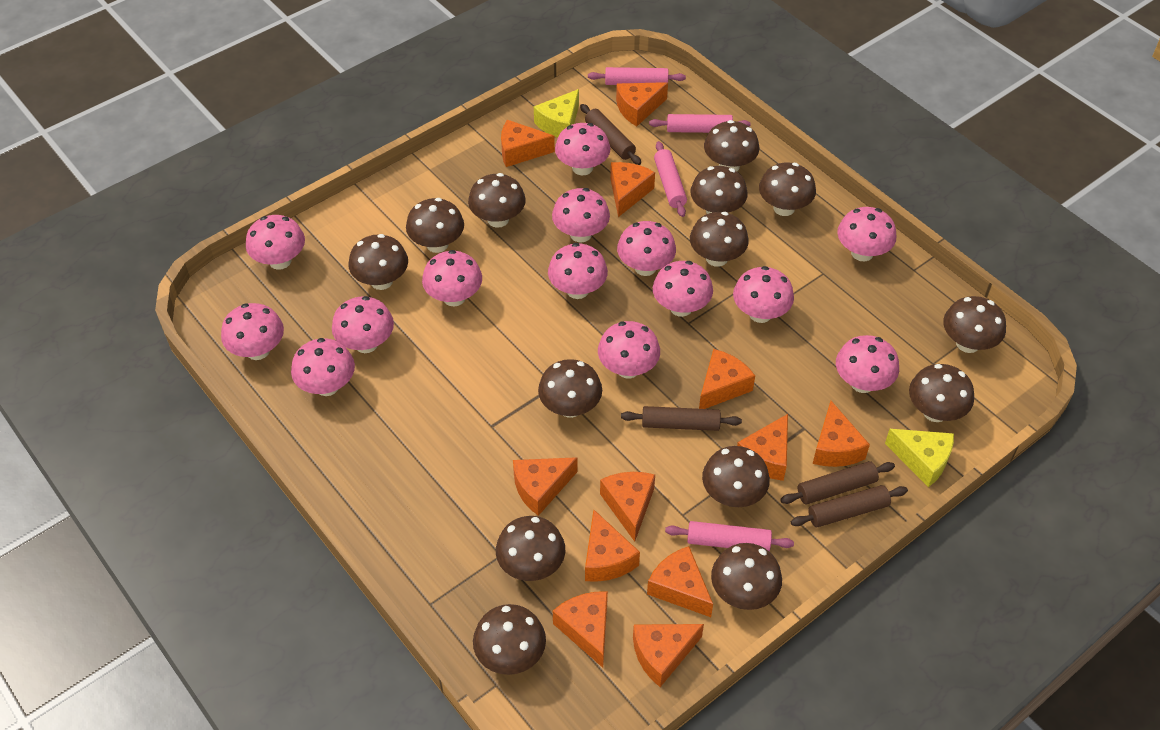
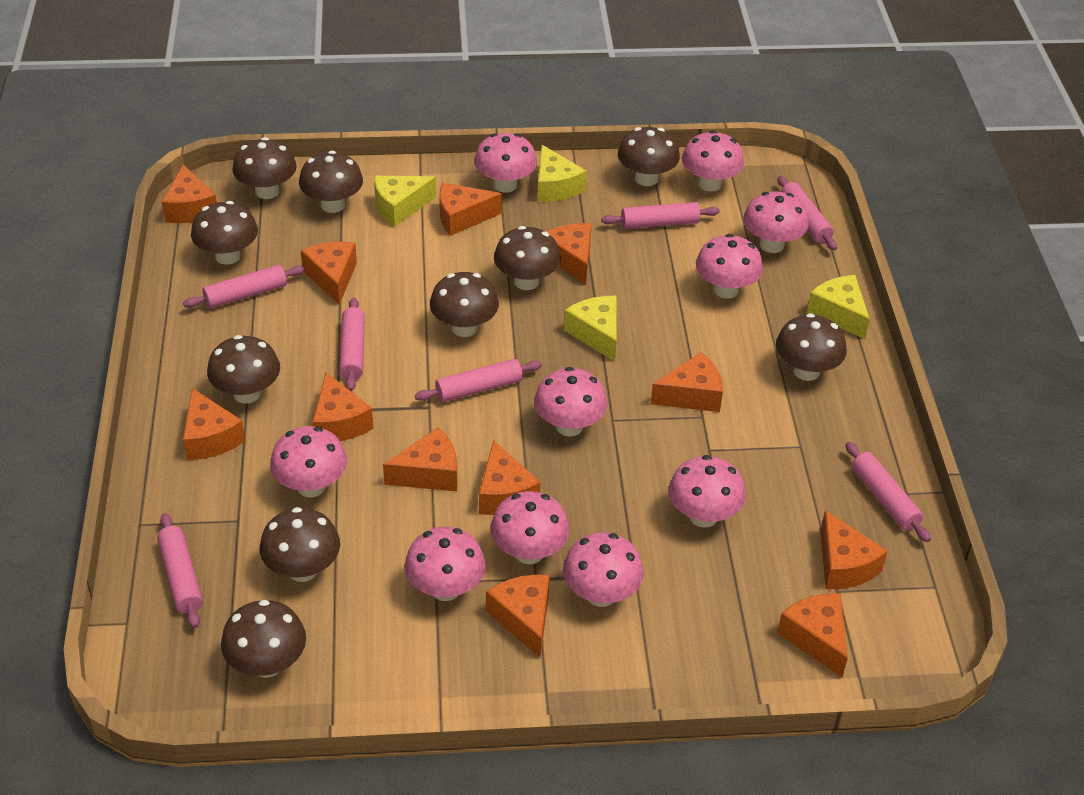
brown mushroom: 14 -> 10
brown rolling pin: 4 -> 0
pink mushroom: 14 -> 10
pink rolling pin: 4 -> 7
yellow cheese: 2 -> 4

